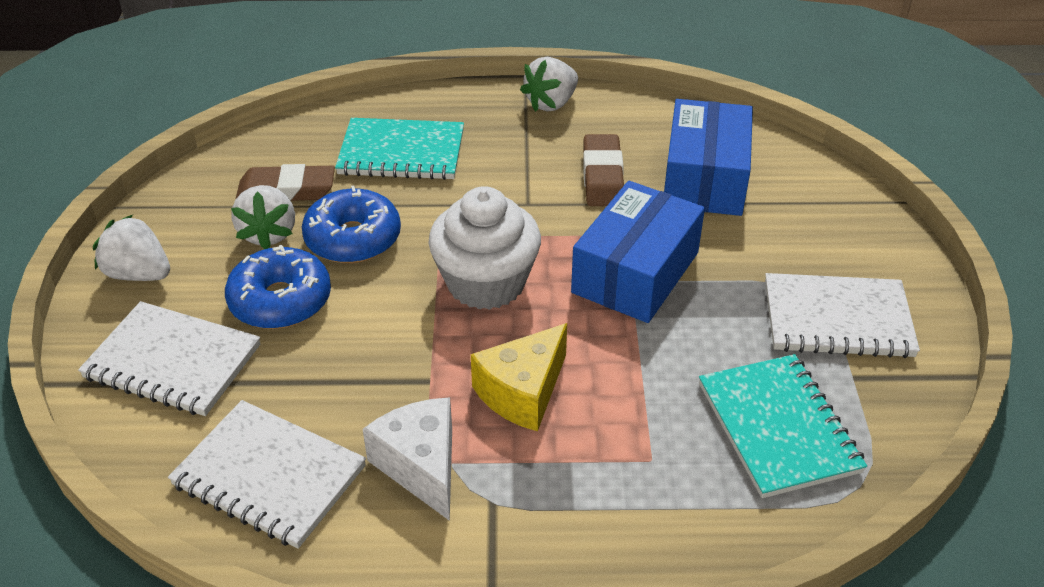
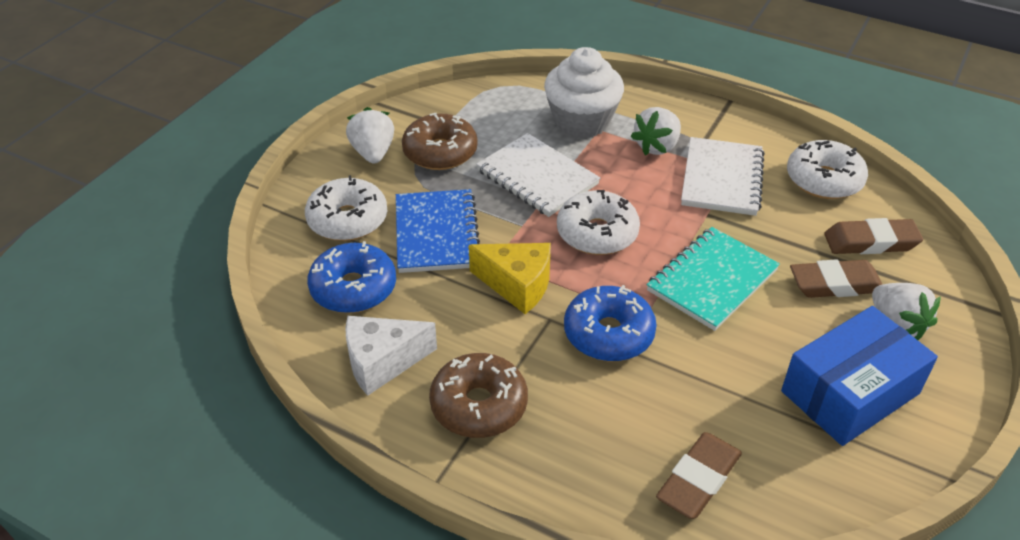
blue box: 2 -> 1
blue notebook: 0 -> 1
brown donut: 0 -> 2
brown eraser: 2 -> 3
turquoise notebook: 2 -> 1
white donut: 0 -> 3
white notebook: 3 -> 2

